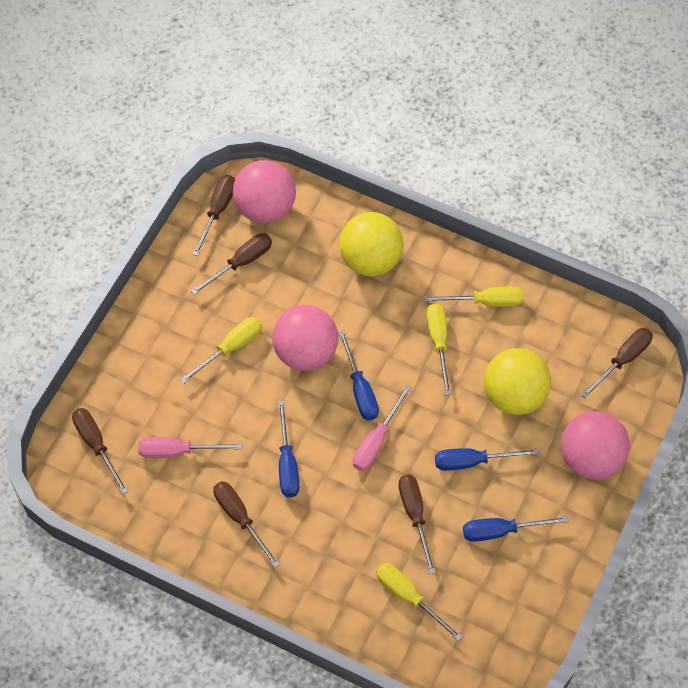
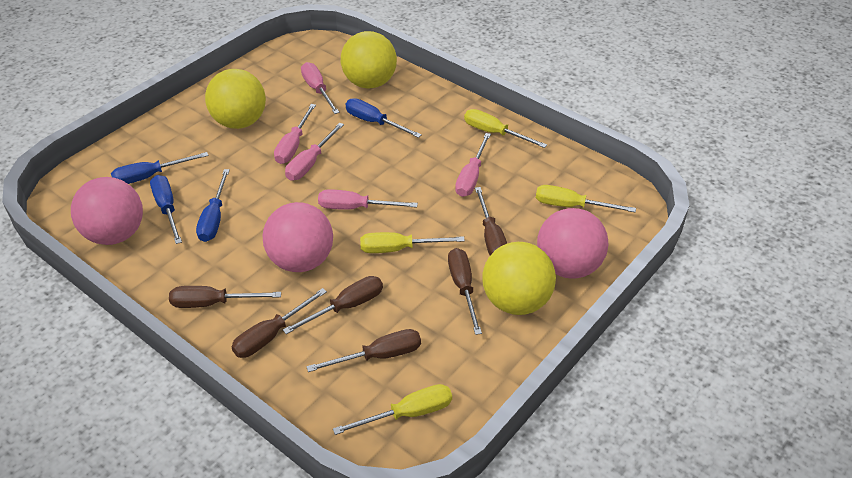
pink screwdriver: 2 -> 5
yellow ball: 2 -> 3

